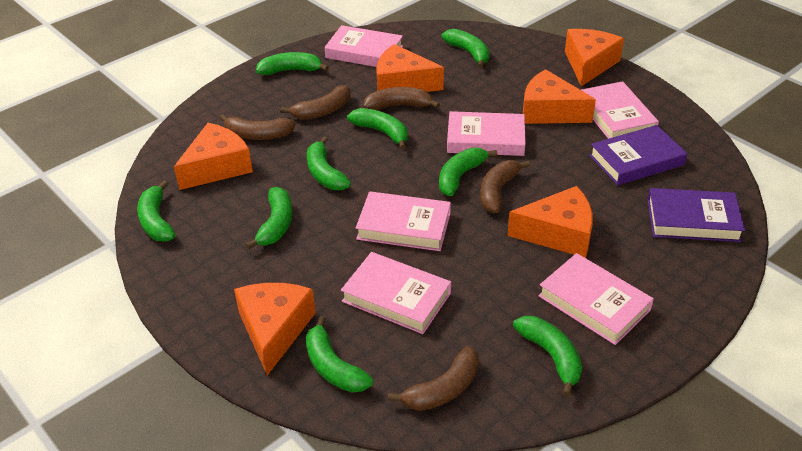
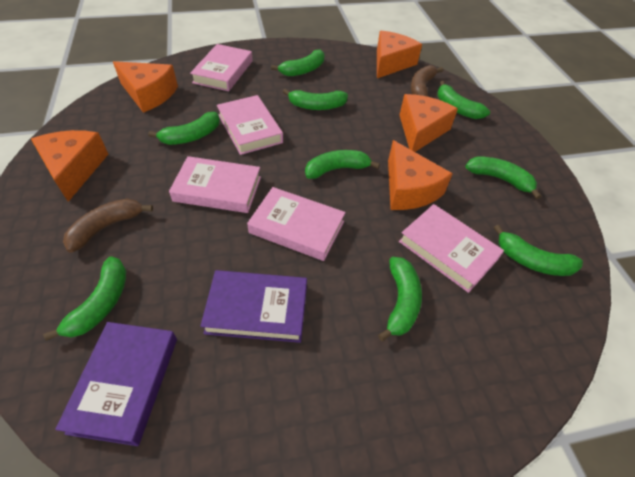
brown banana: 5 -> 2
orange cheese: 6 -> 5
pink book: 6 -> 5

